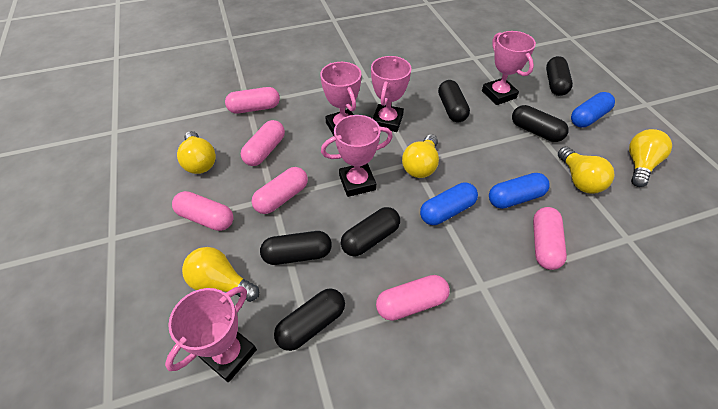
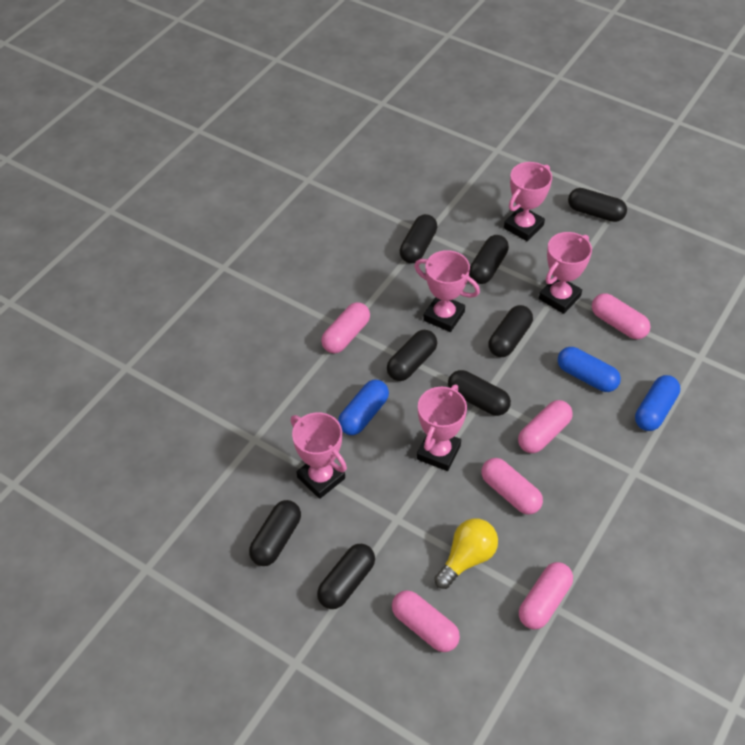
black capsule: 6 -> 8
yellow light bulb: 5 -> 1

